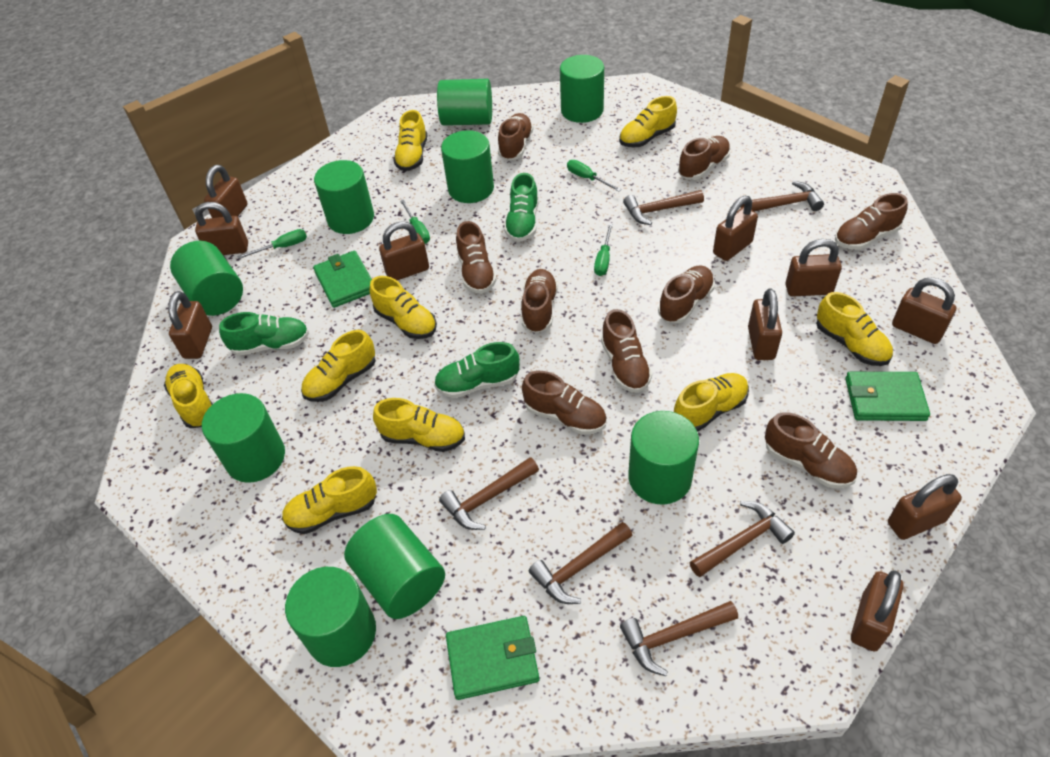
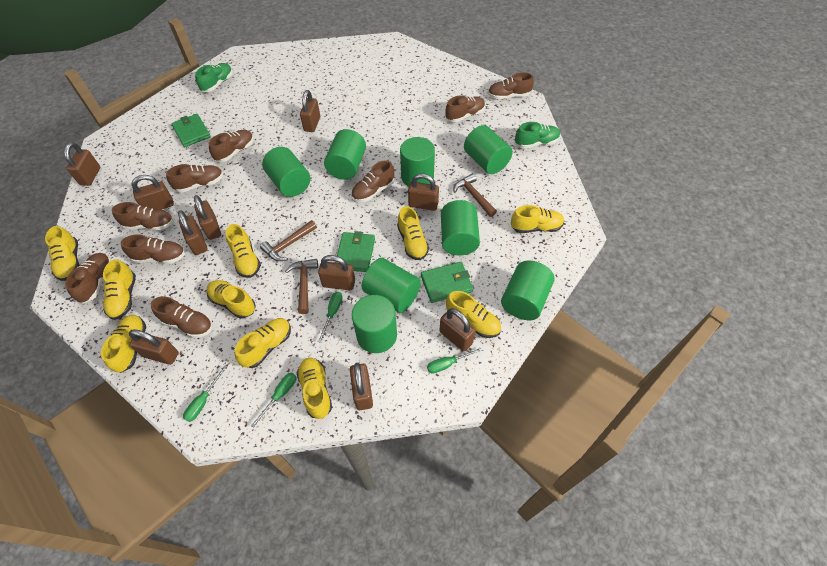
brown hammer: 6 -> 3
green cylinder: 9 -> 8
green shoe: 3 -> 2
yellow shoe: 9 -> 10

